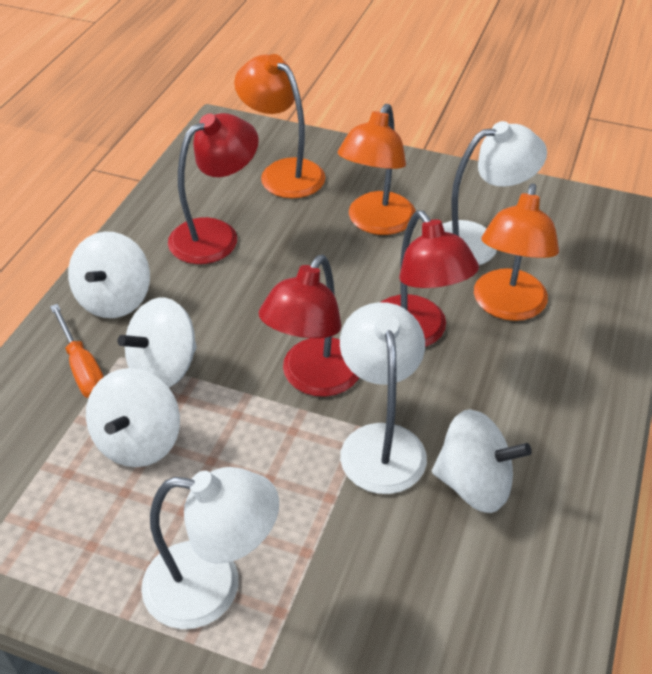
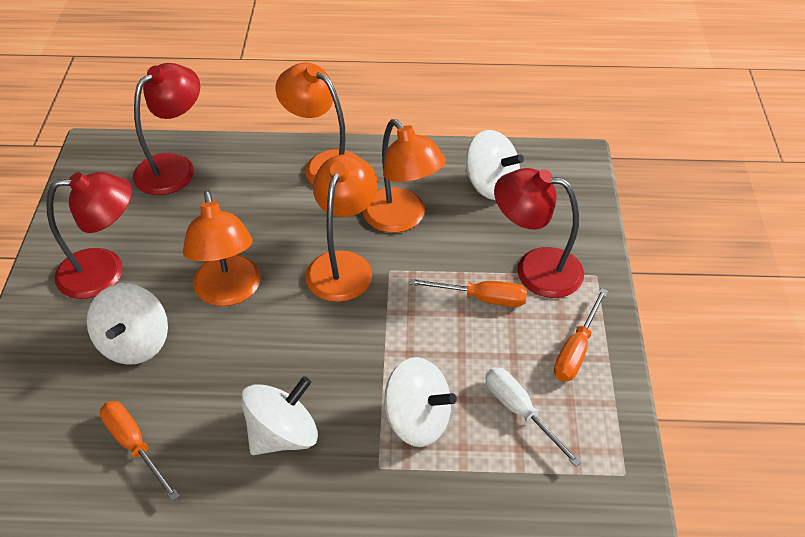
orange lamp: 3 -> 4
orange screwdriver: 1 -> 3
white lamp: 3 -> 0
white screwdriver: 0 -> 1

